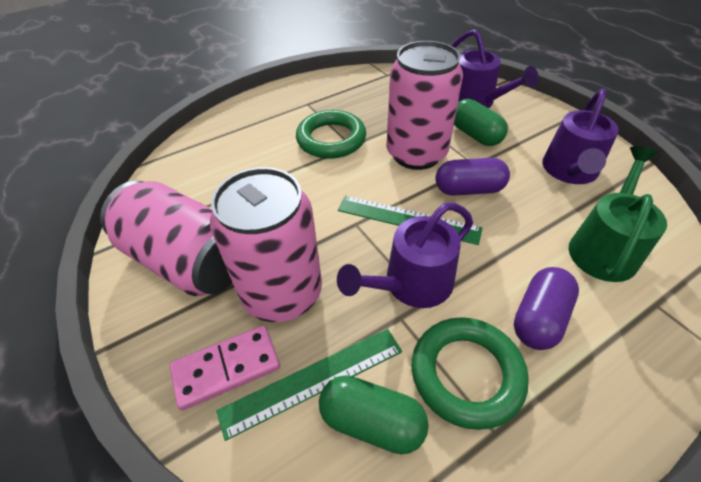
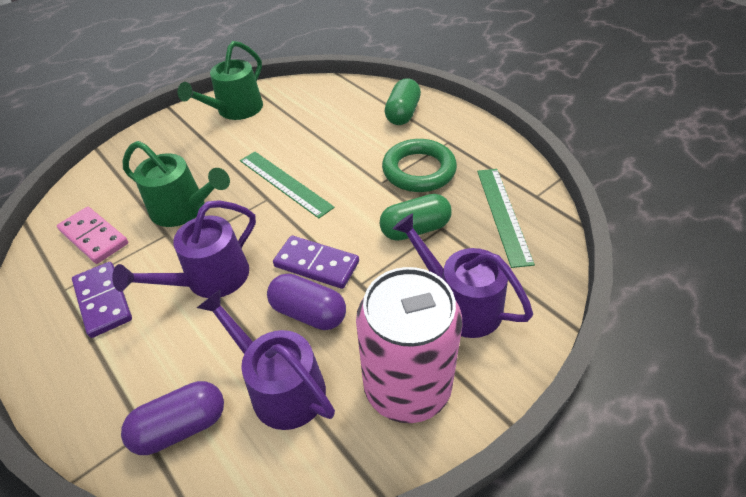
green ring: 2 -> 1
green watering can: 1 -> 2
pink can: 3 -> 1
purple domino: 0 -> 2

